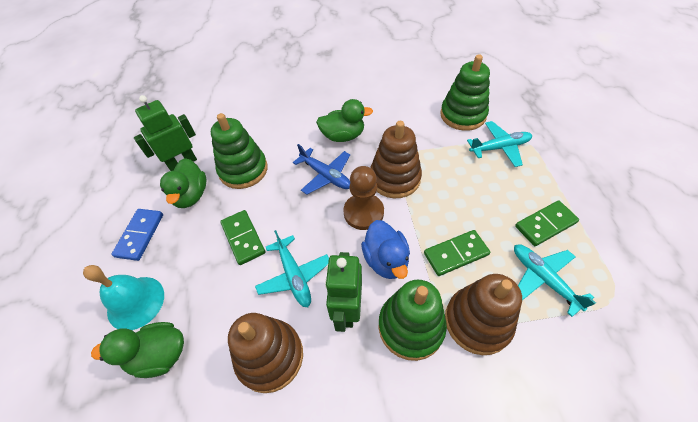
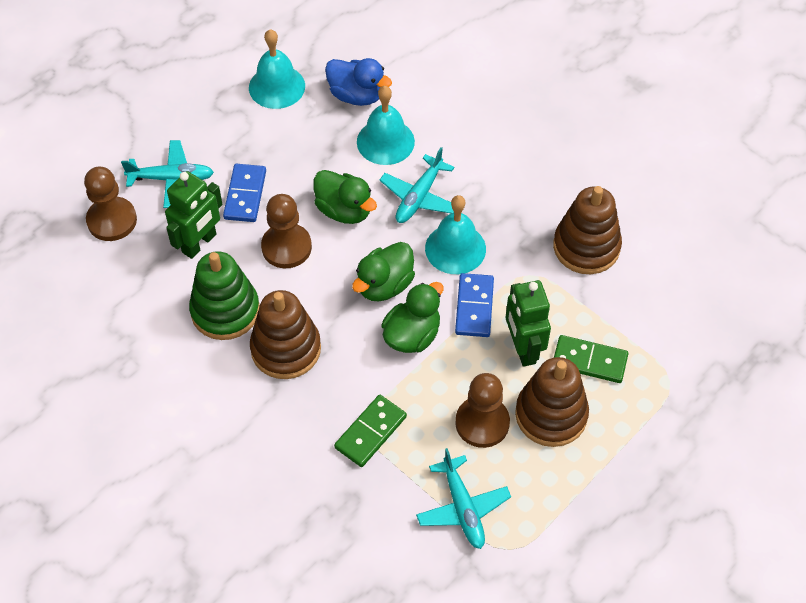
blue domino: 1 -> 2
blue plane: 1 -> 0
brown pawn: 1 -> 3
green domino: 3 -> 2
green stacking toy: 3 -> 1
turquoise bell: 1 -> 3

